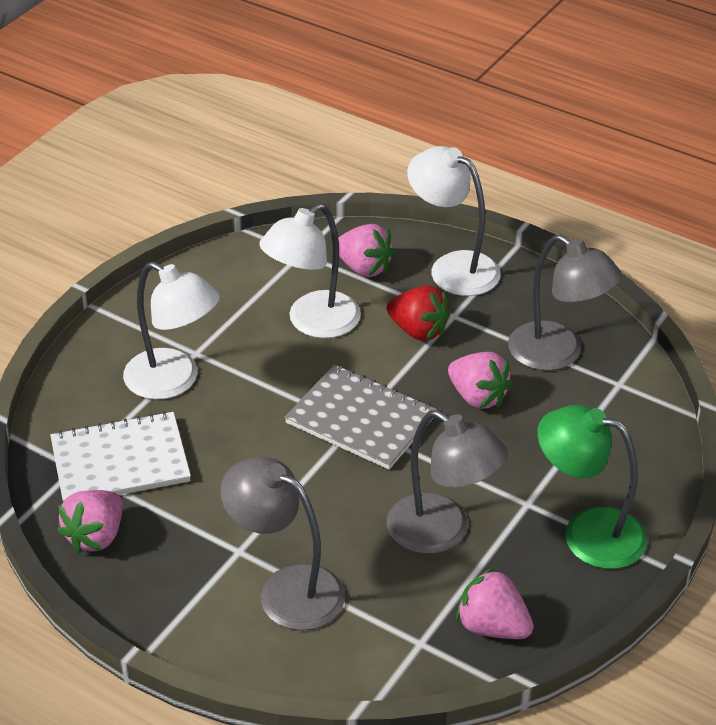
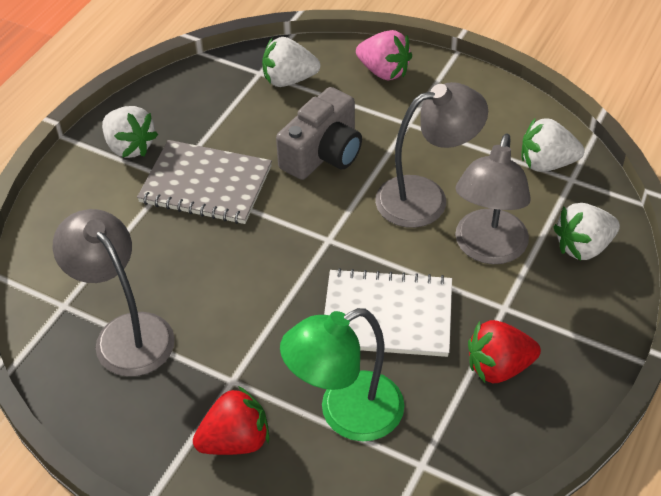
grey camera: 0 -> 1
pink strawberry: 4 -> 1
red strawberry: 1 -> 2
white lamp: 3 -> 0
white strawberry: 0 -> 4

